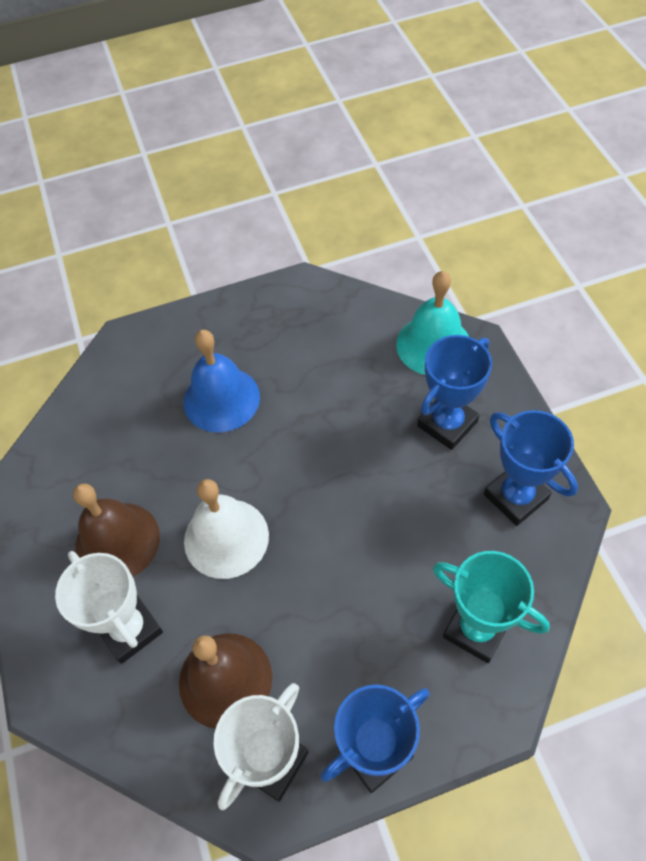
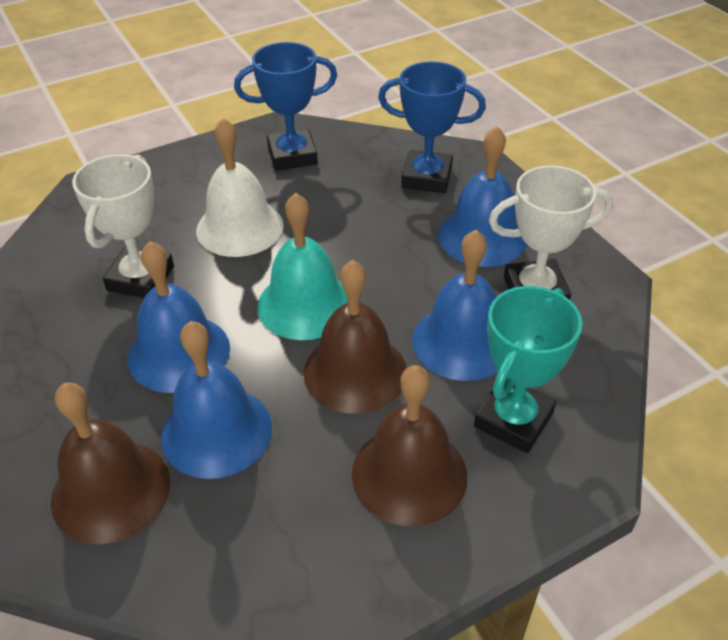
blue bell: 1 -> 4
blue trophy: 3 -> 2
brown bell: 2 -> 3

